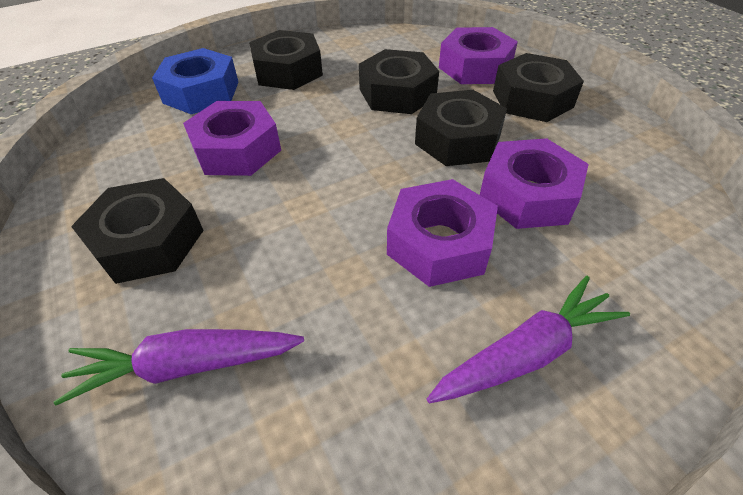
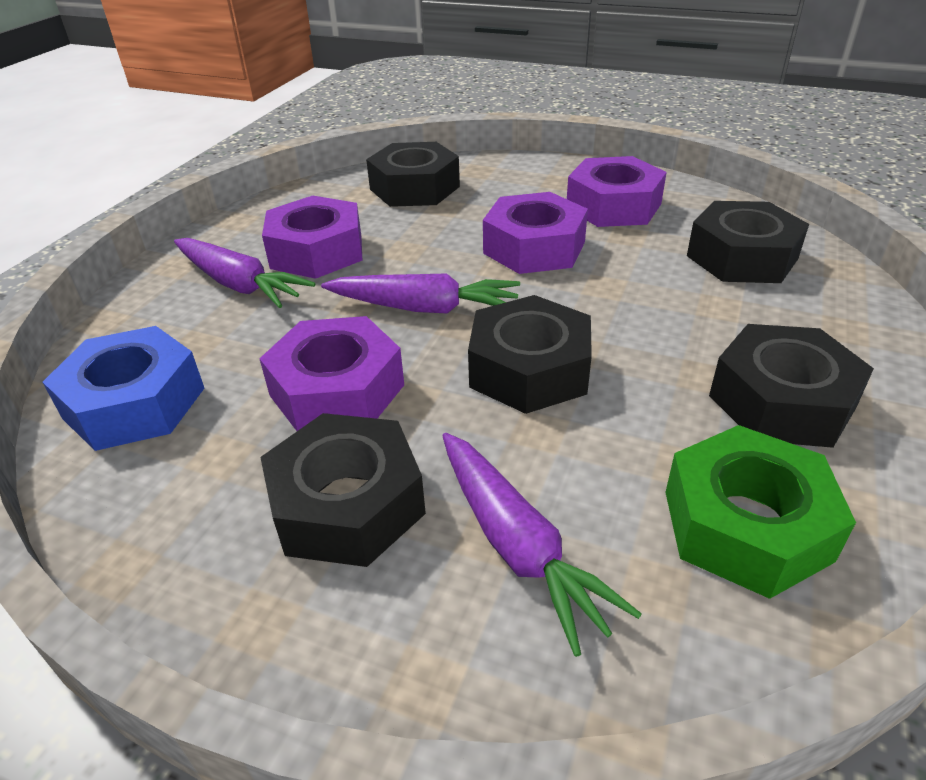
green nut: 0 -> 1
purple carrot: 2 -> 3

